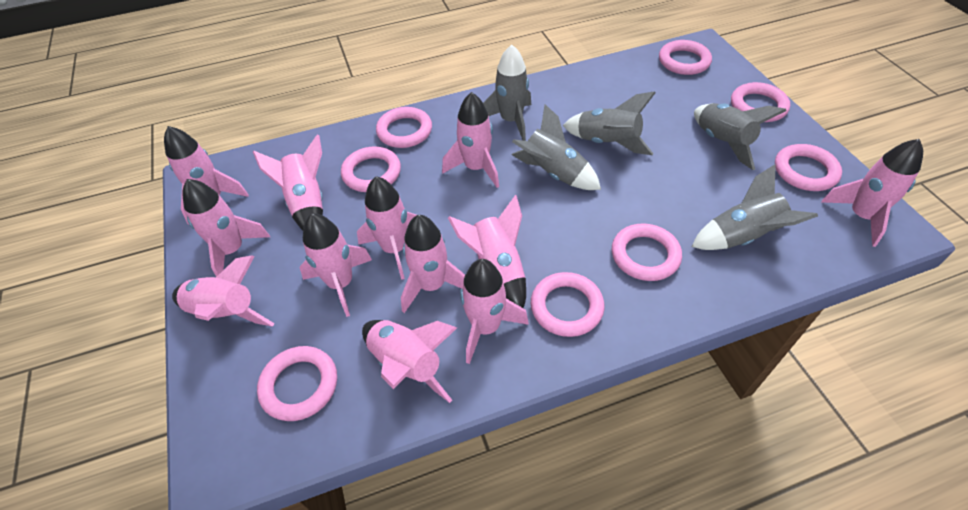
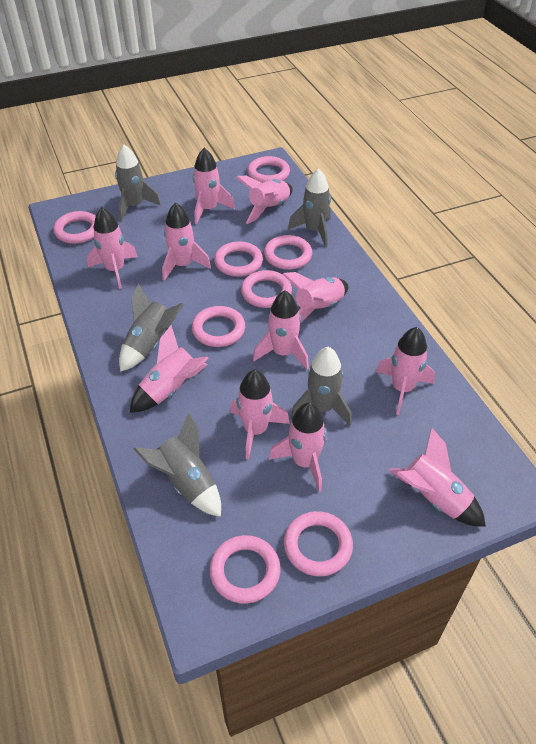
pink rocket: 12 -> 11

